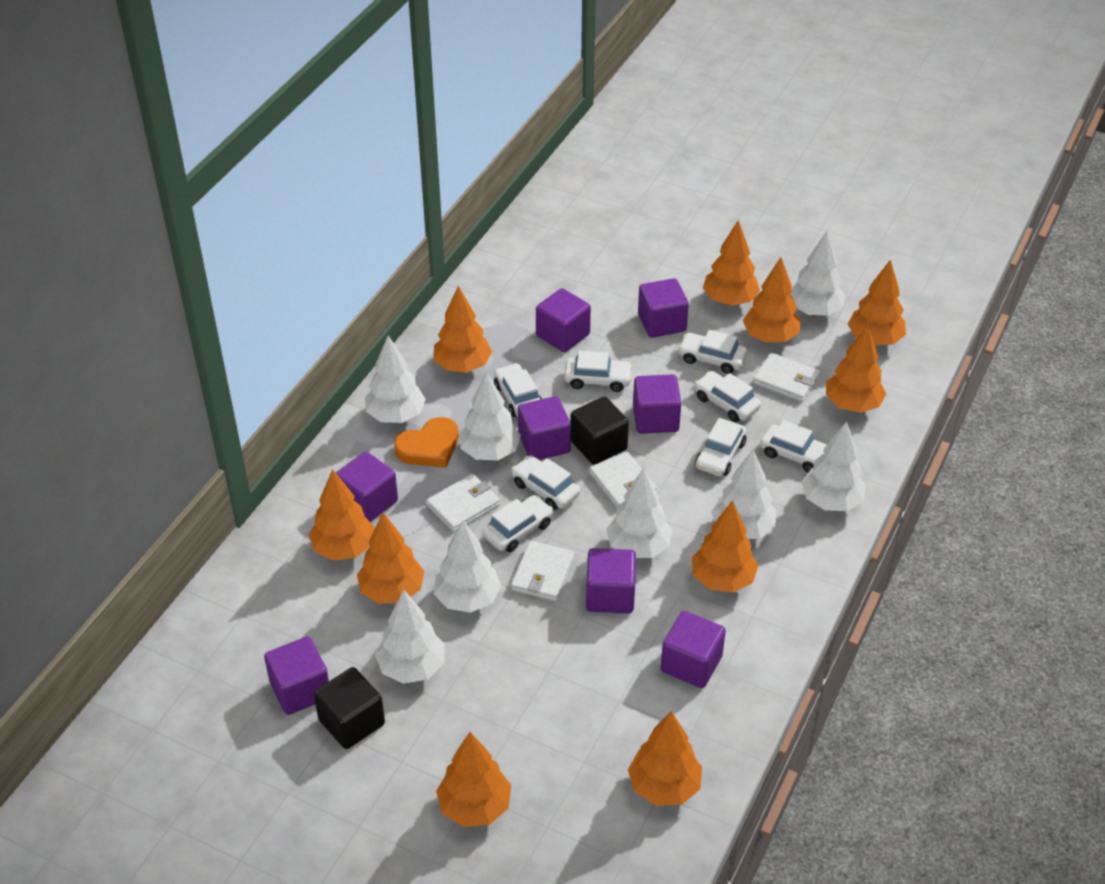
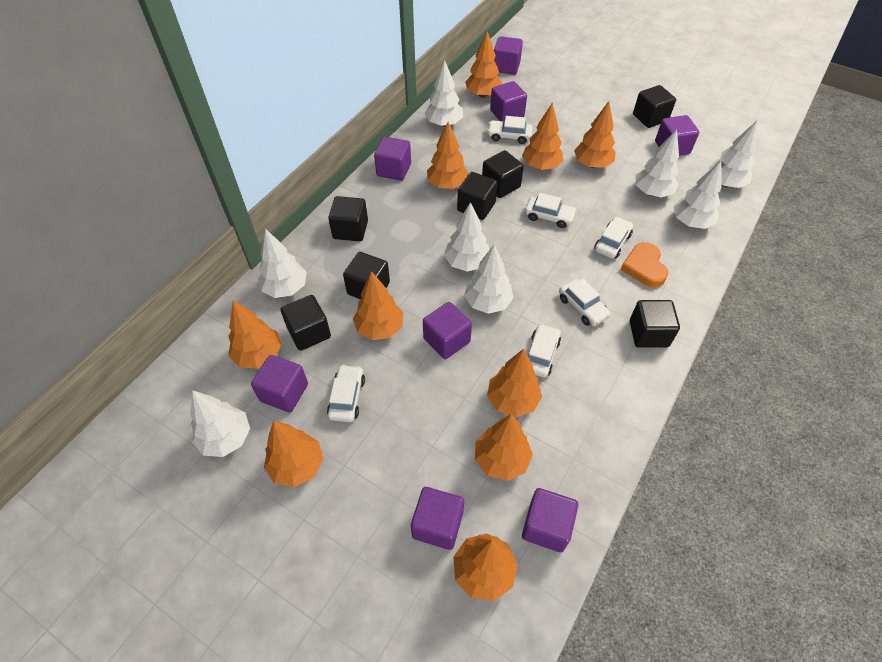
black cube: 2 -> 7
white car: 8 -> 6
white wallet: 4 -> 0

